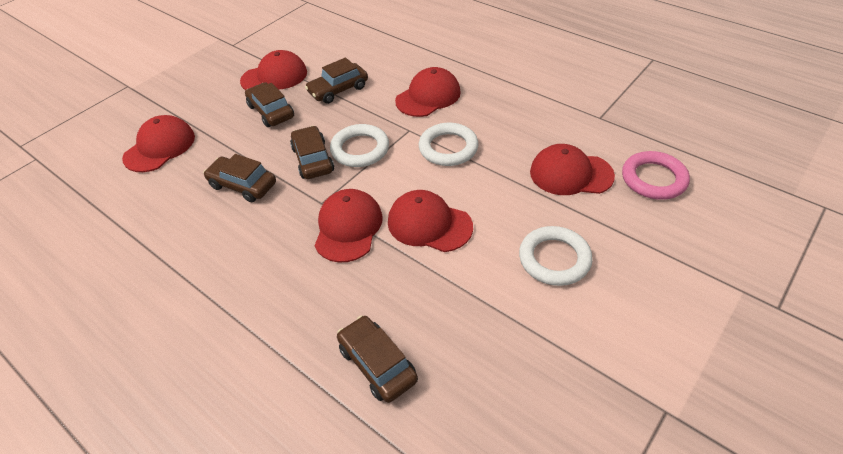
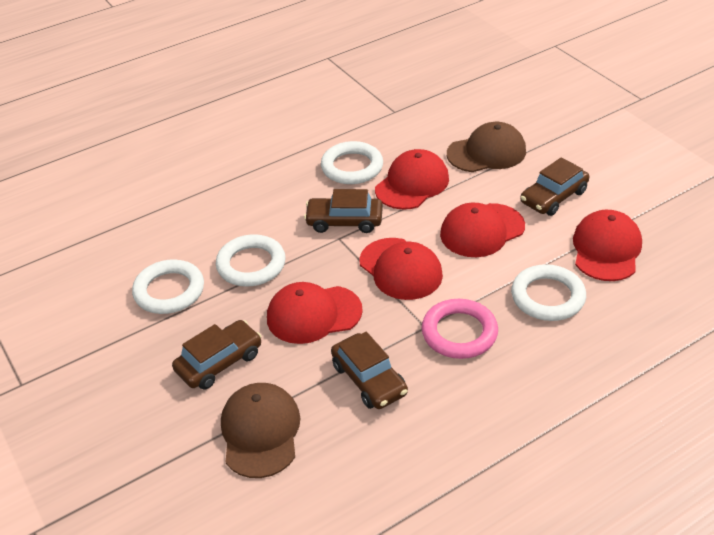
brown cap: 0 -> 2
brown car: 5 -> 4
red cap: 6 -> 5
white ring: 3 -> 4

